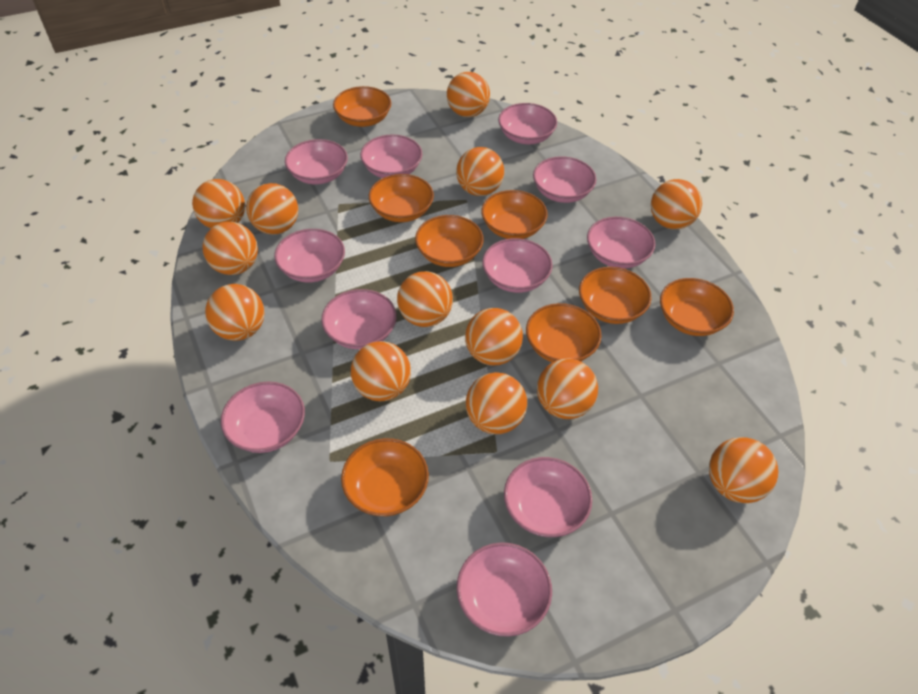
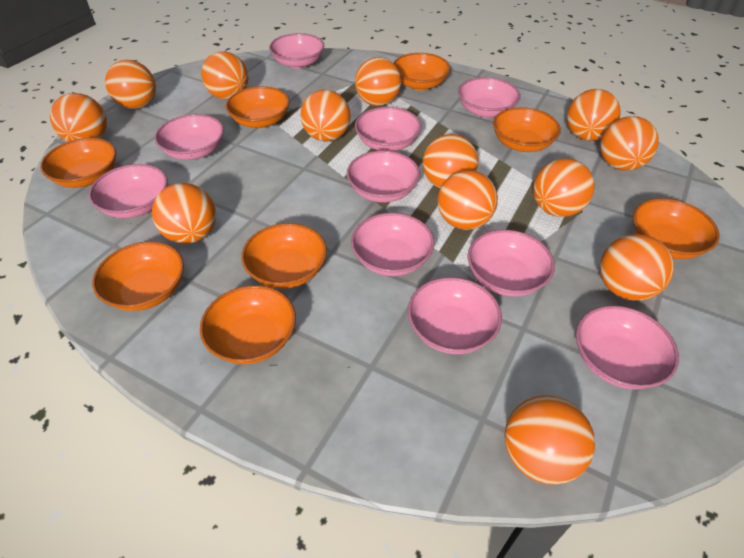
pink bowl: 11 -> 10

